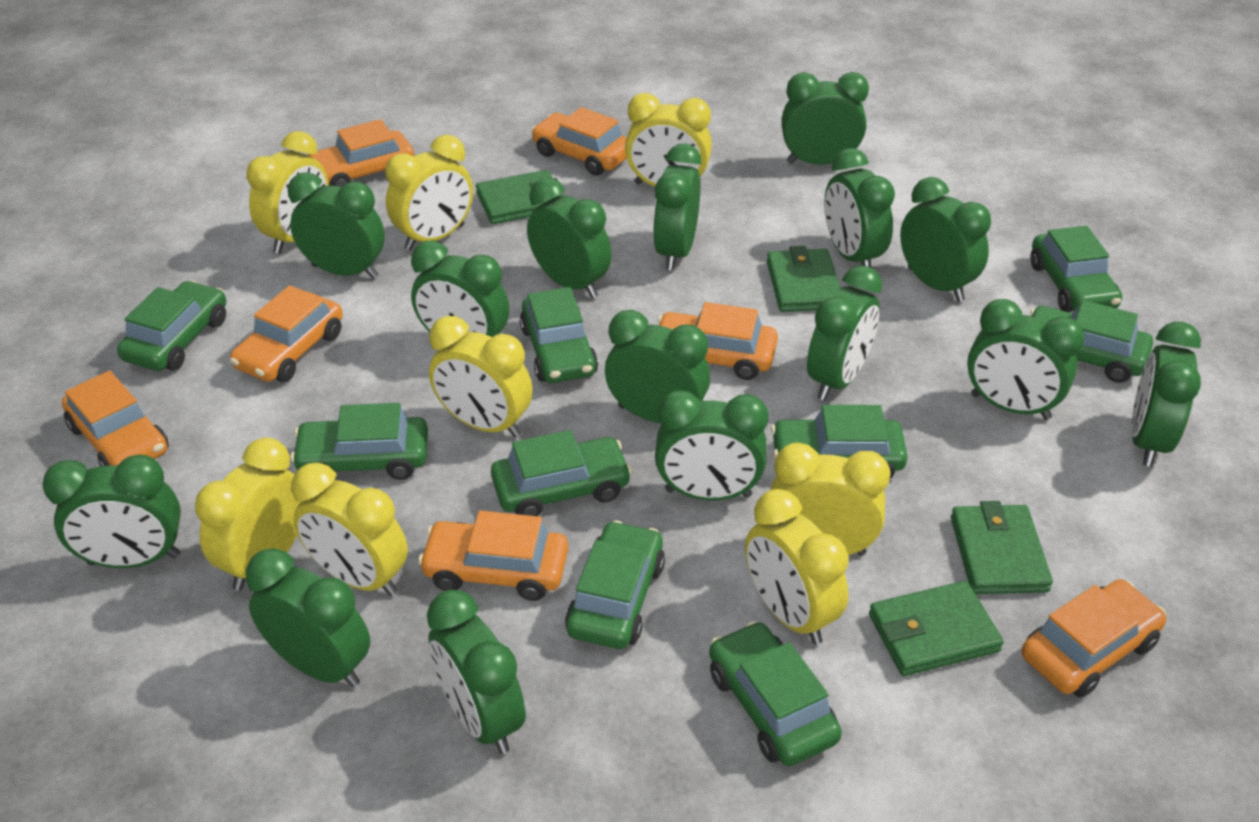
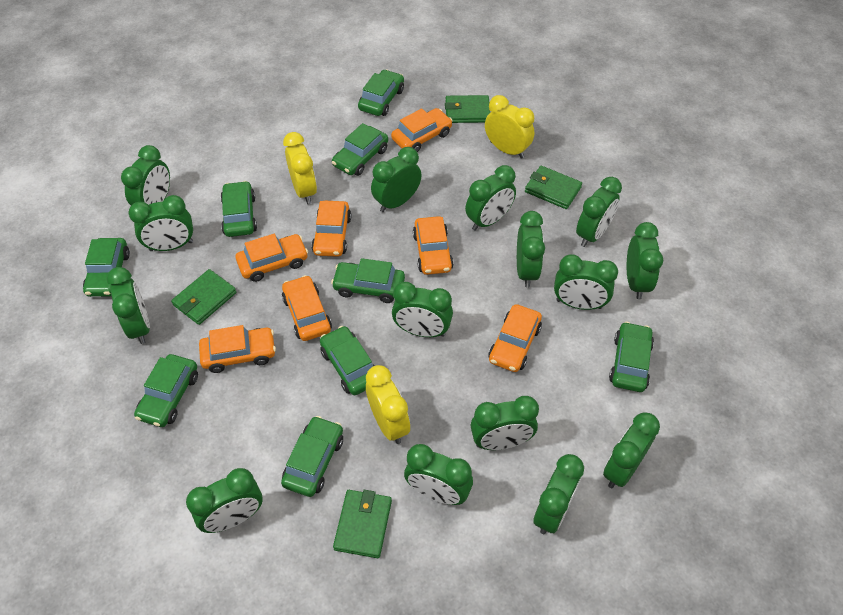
yellow clock: 8 -> 3

